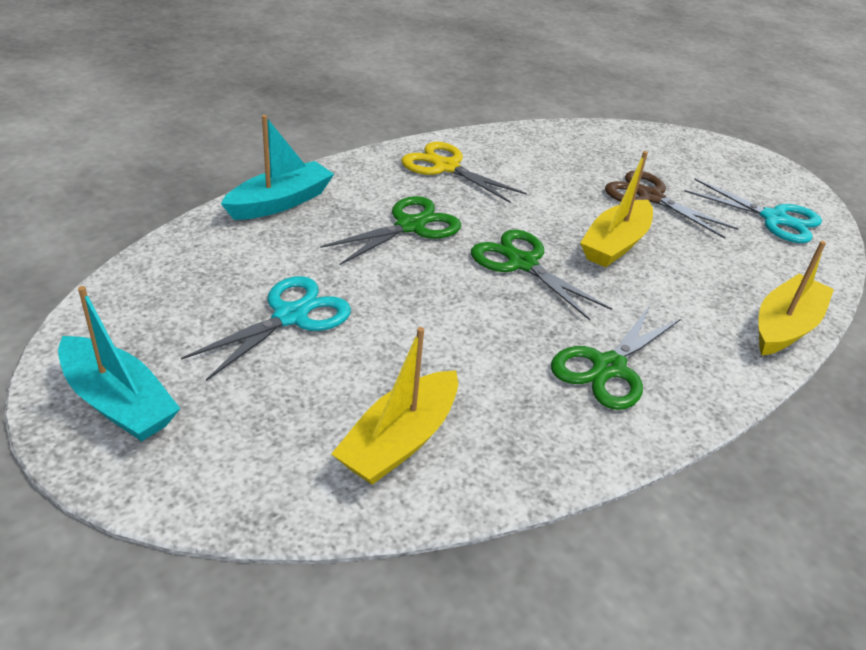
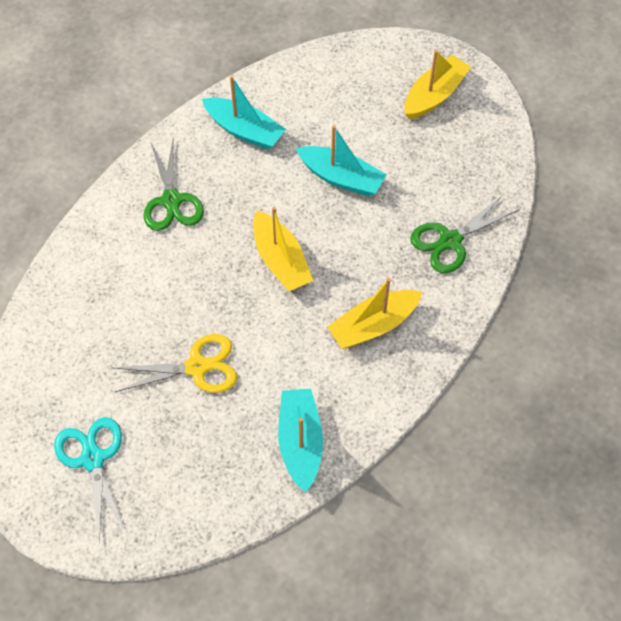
brown scissors: 1 -> 0
green scissors: 3 -> 2
turquoise boat: 2 -> 3
turquoise scissors: 2 -> 1

